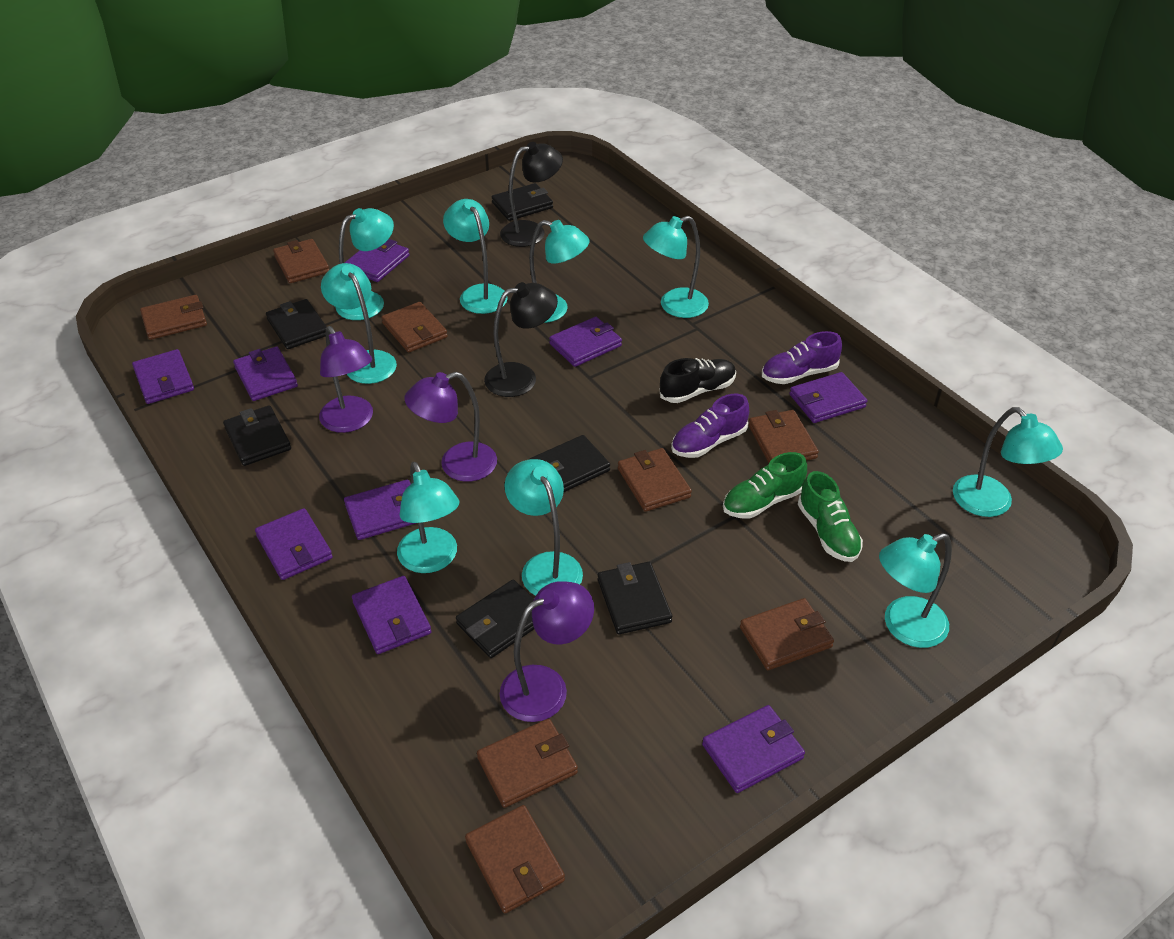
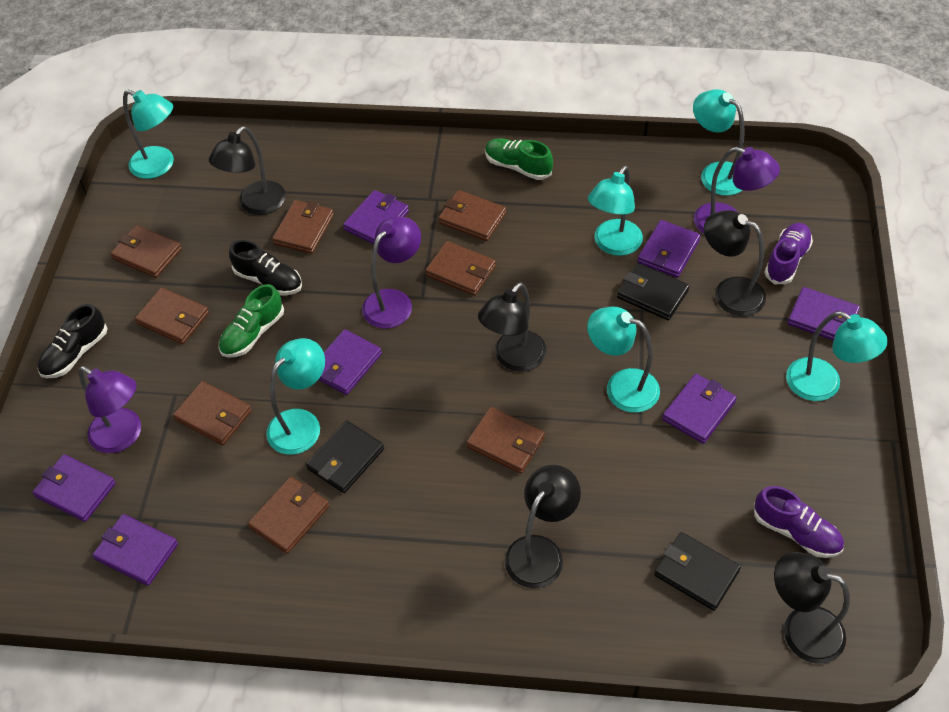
black lamp: 2 -> 5
black shoe: 1 -> 2
black wallet: 6 -> 3
purple wallet: 9 -> 7
turquoise lamp: 9 -> 6

